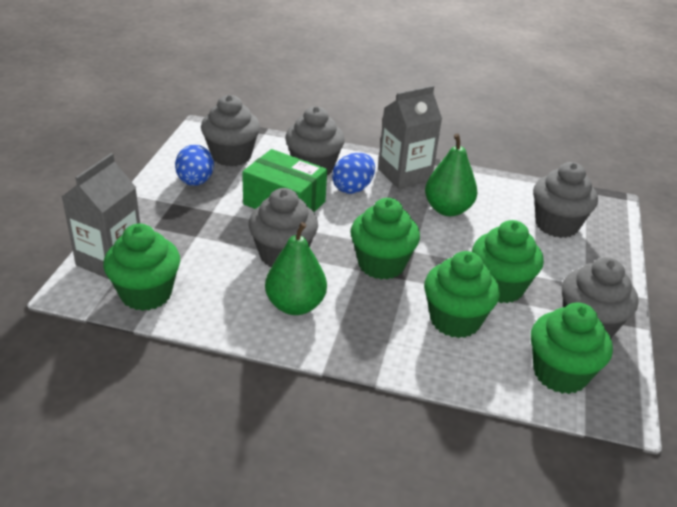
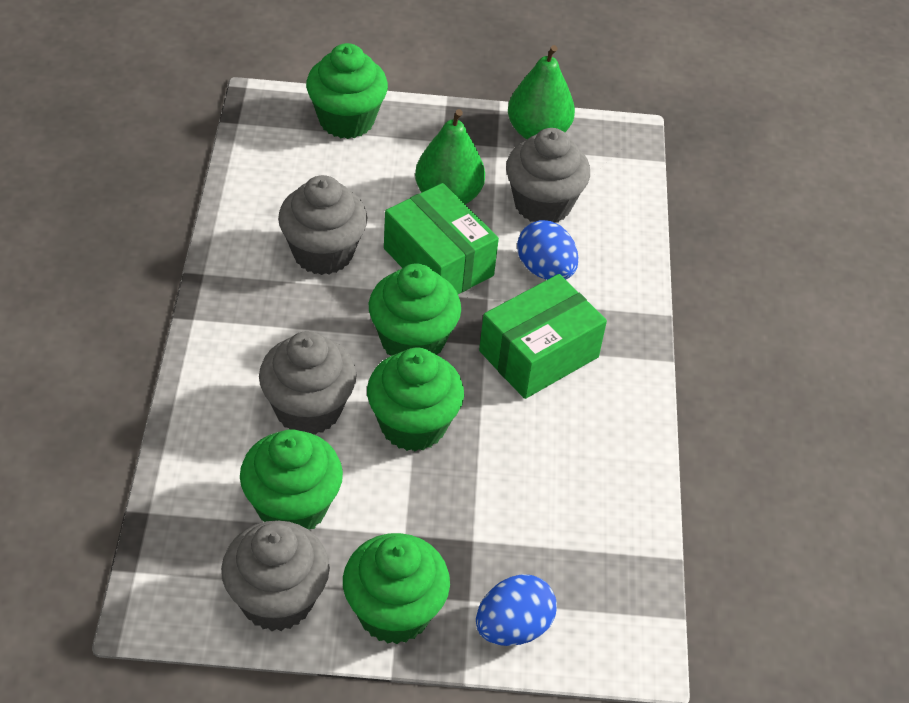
green box: 1 -> 2
grey carton: 2 -> 0
grey cupcake: 5 -> 4

